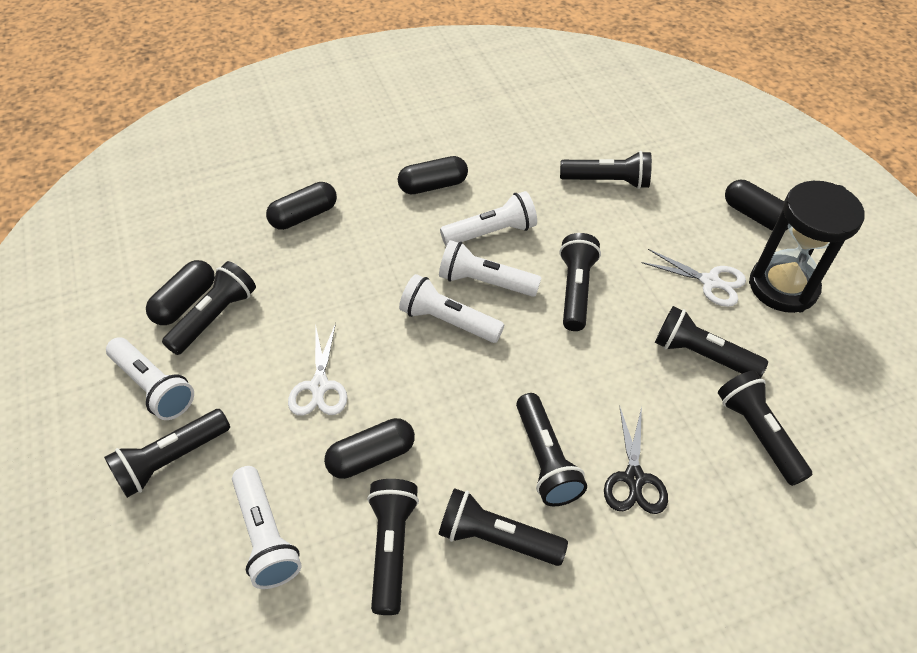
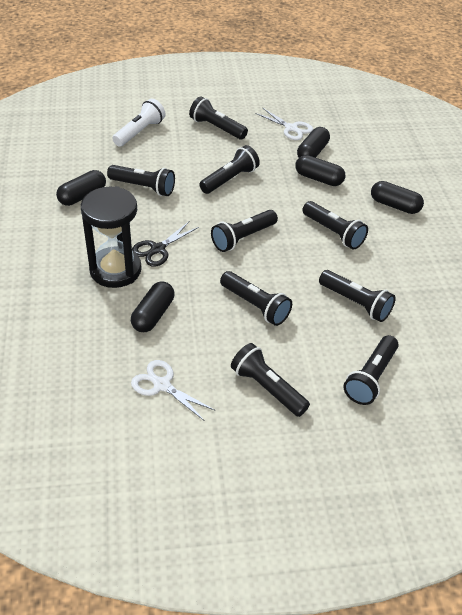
white flashlight: 5 -> 1

